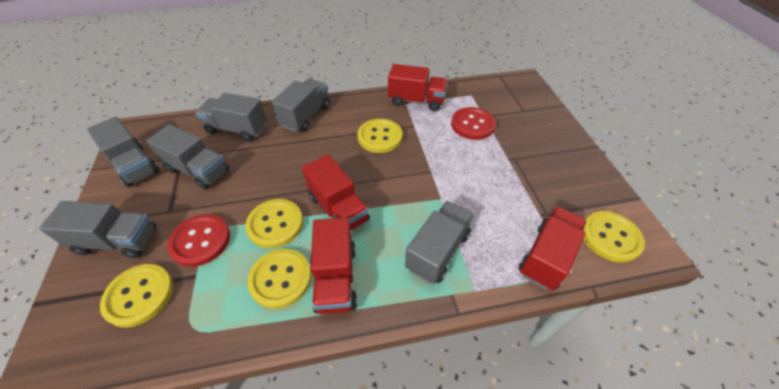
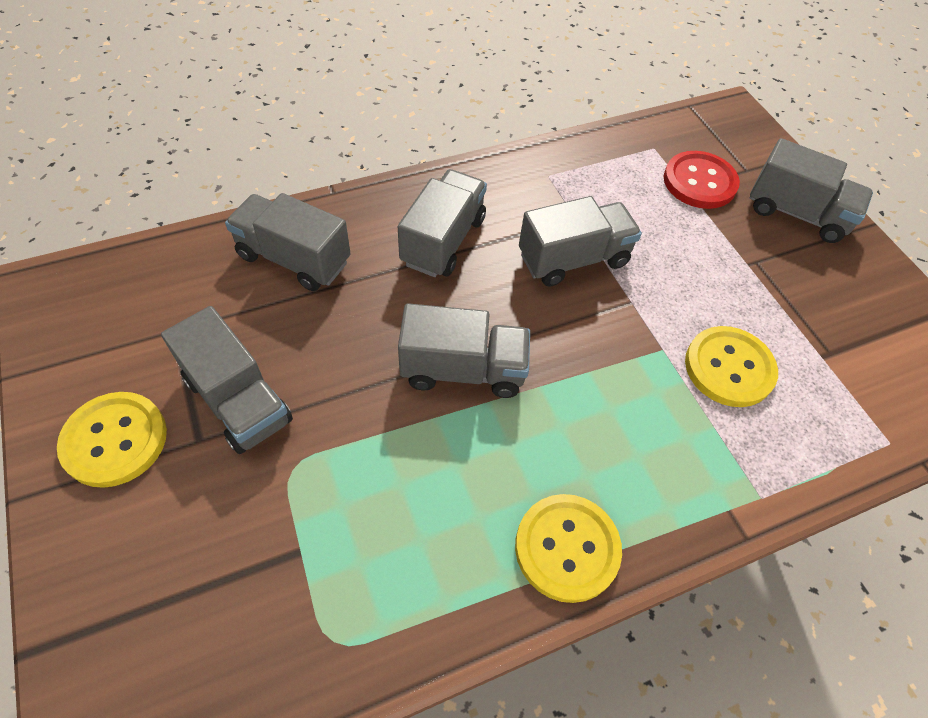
red button: 2 -> 1
red truck: 4 -> 0
yellow button: 5 -> 3

